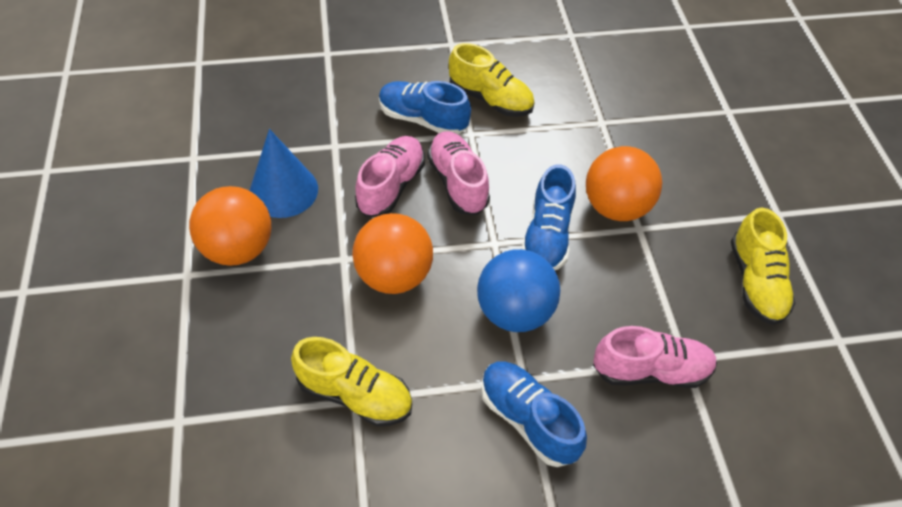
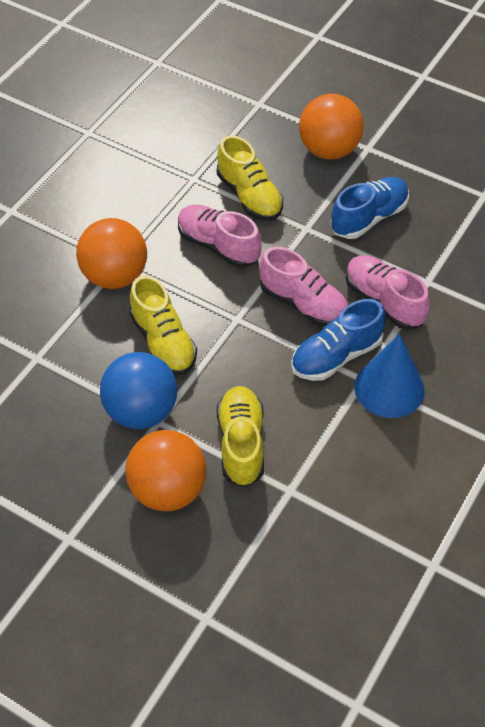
blue shoe: 3 -> 2

